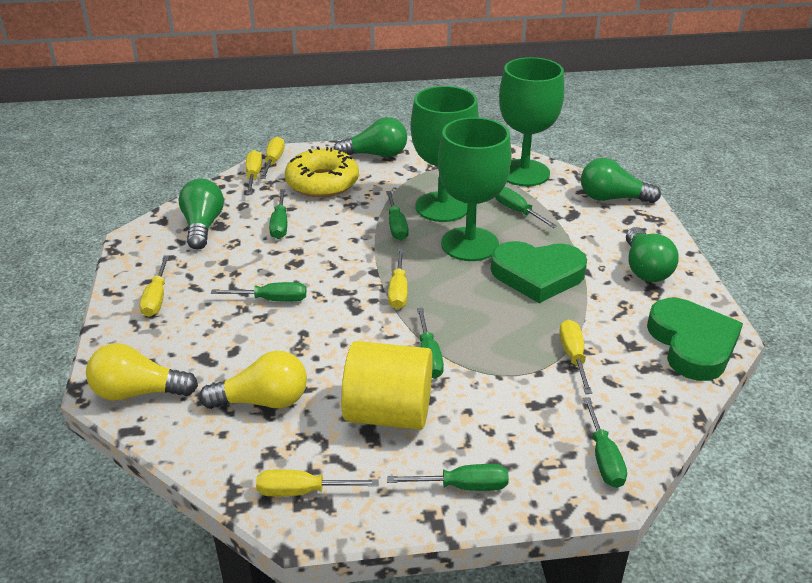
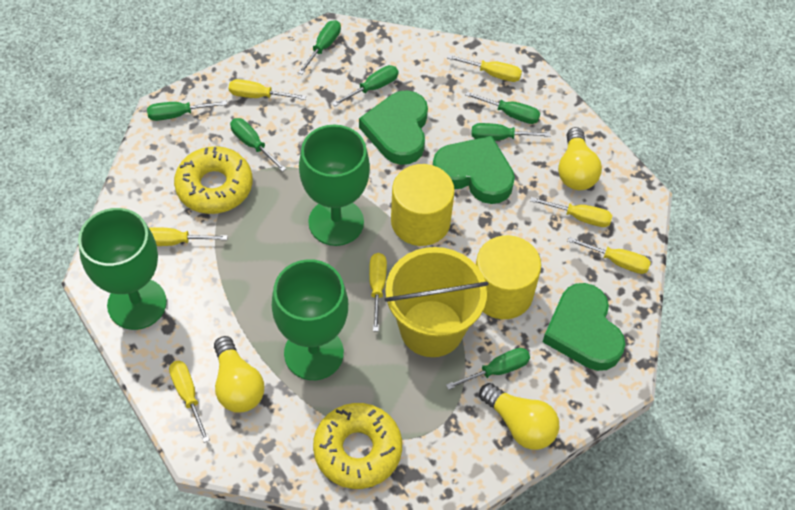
green heart: 2 -> 3
green light bulb: 4 -> 0
yellow bucket: 0 -> 1
yellow cylinder: 1 -> 2
yellow donut: 1 -> 2
yellow light bulb: 2 -> 3
yellow screwdriver: 6 -> 7

